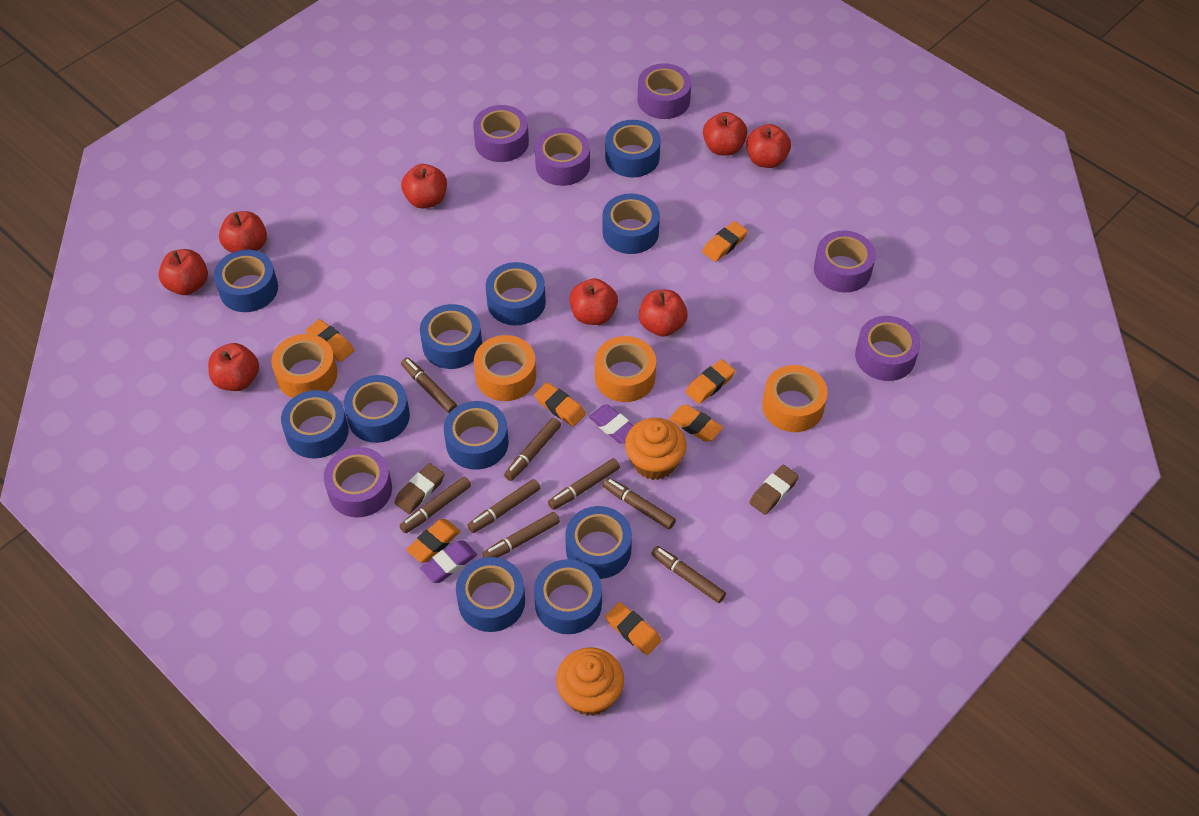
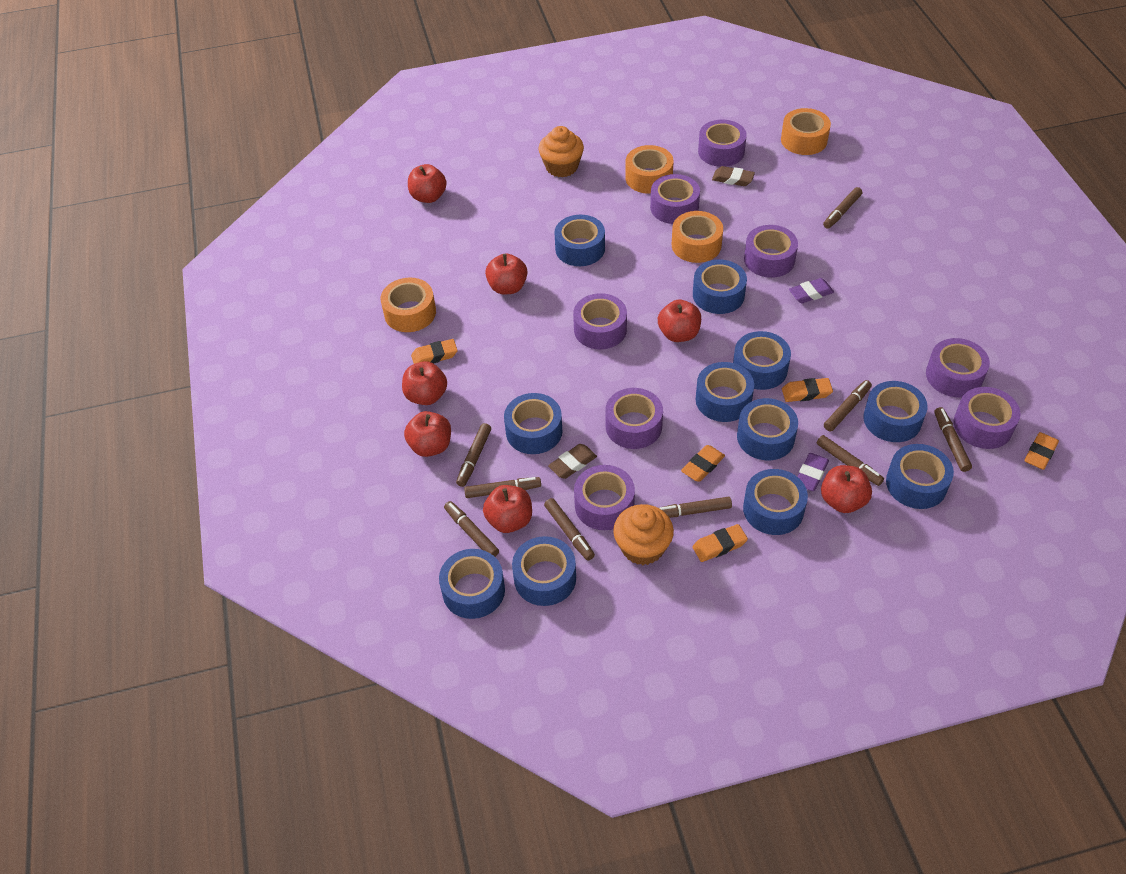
brown marker: 8 -> 9
orange eraser: 7 -> 5
purple tape: 6 -> 8
red apple: 8 -> 7

